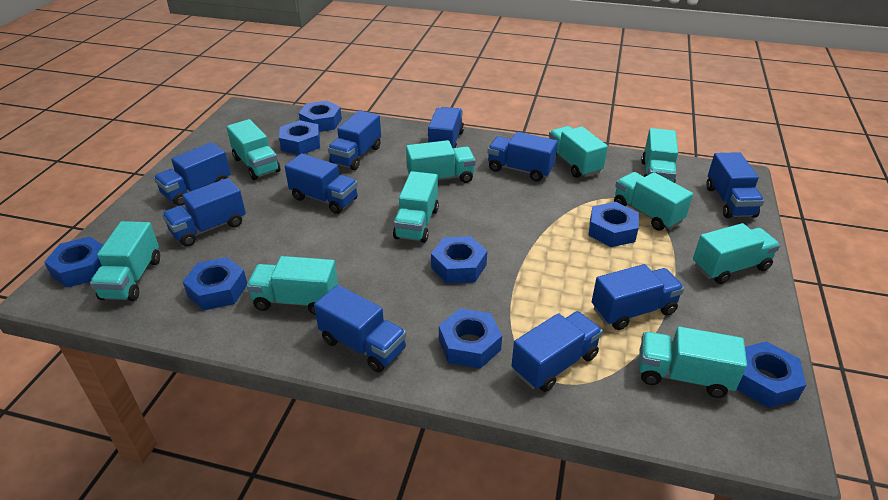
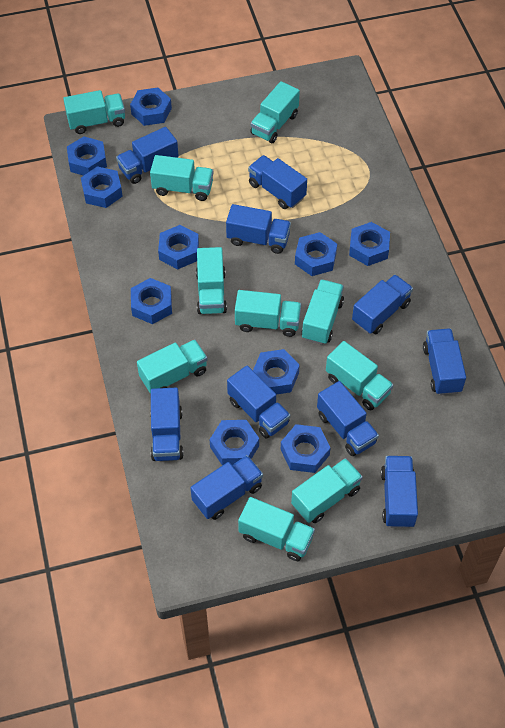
blue nut: 8 -> 10

